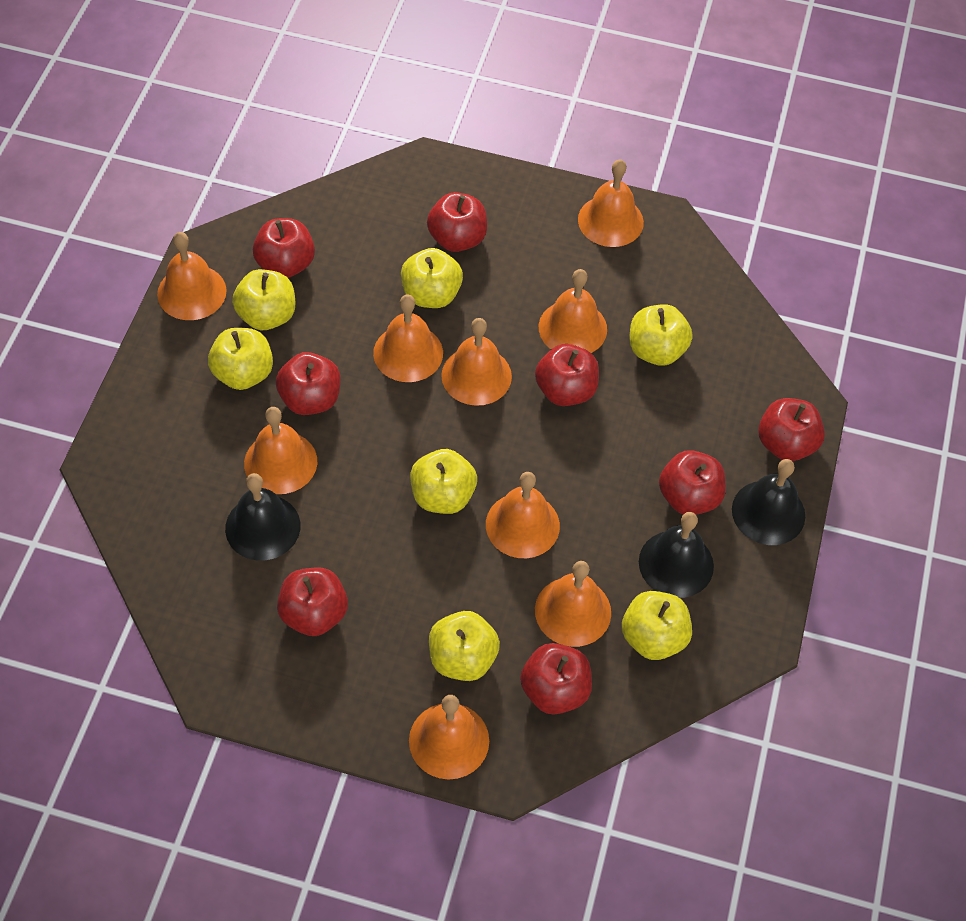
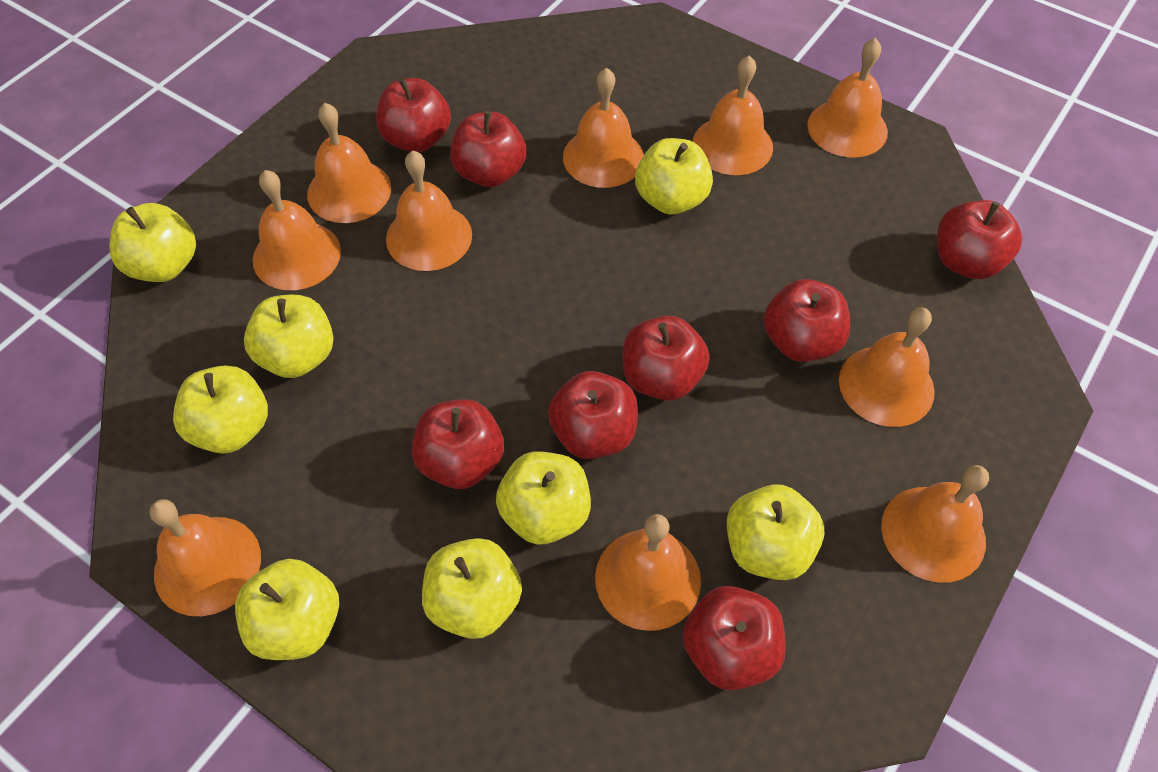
black bell: 3 -> 0
orange bell: 9 -> 10
yellow apple: 7 -> 8

